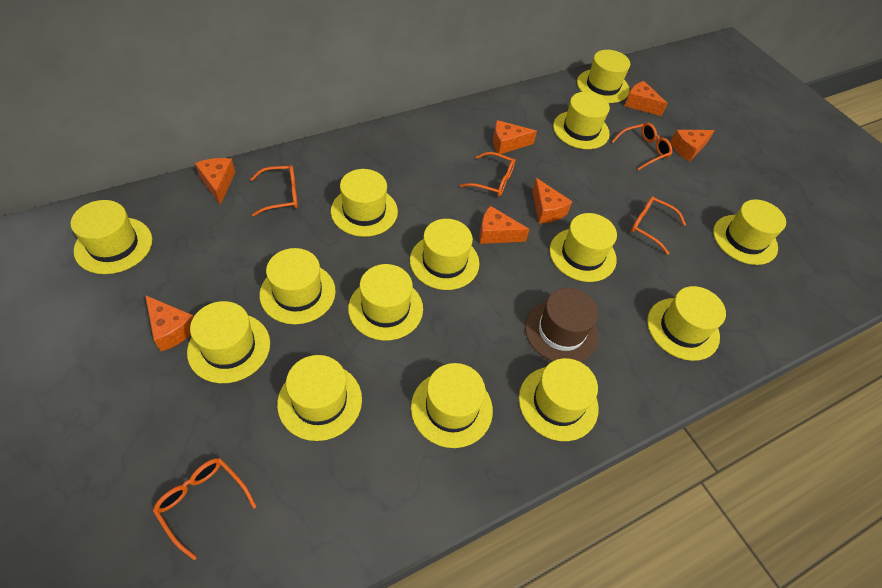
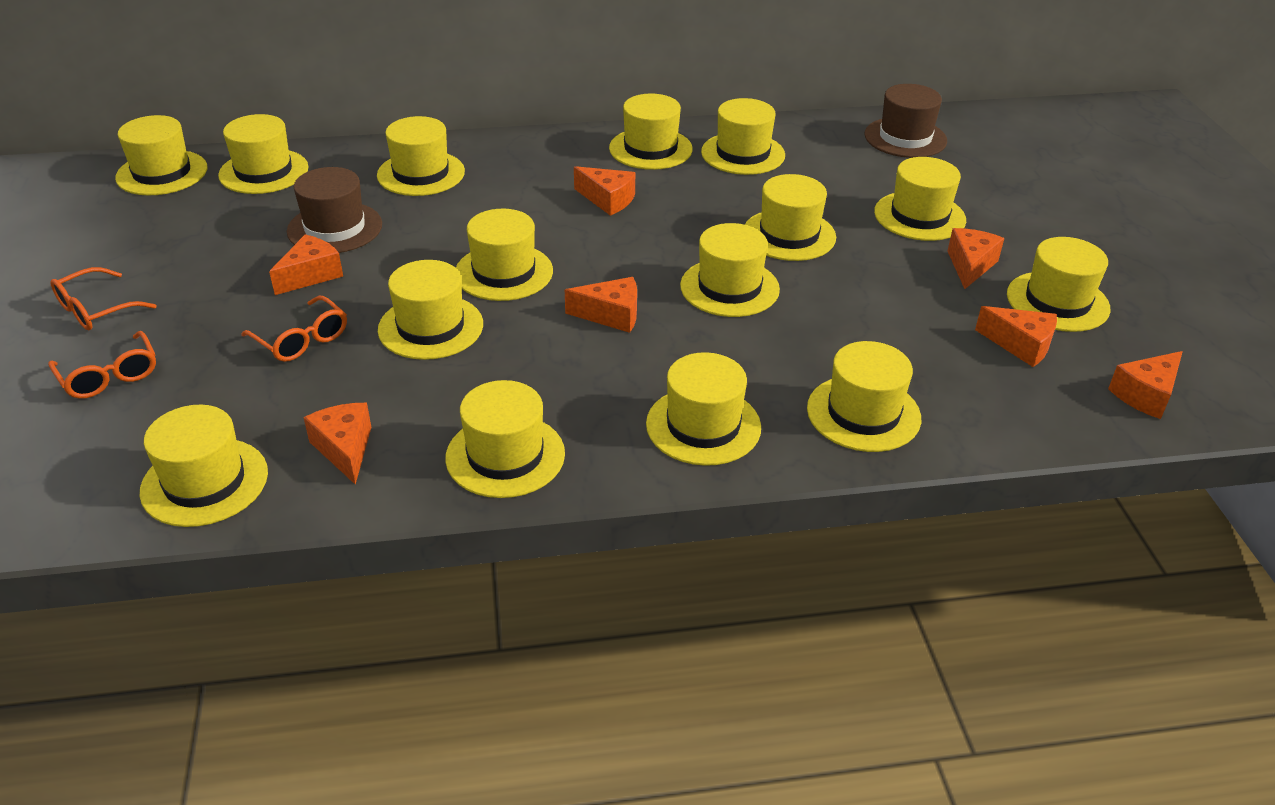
brown hat: 1 -> 2
orange glasses: 5 -> 3
yellow hat: 14 -> 15

